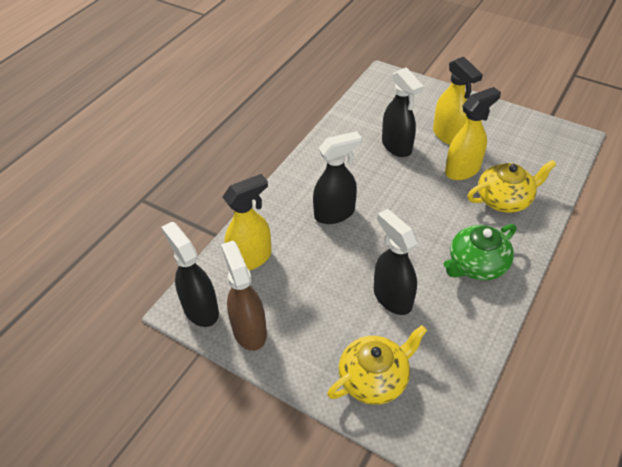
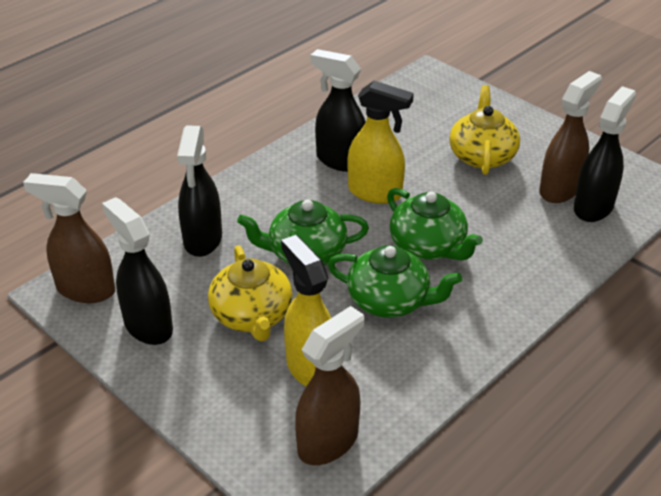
brown spray bottle: 1 -> 3
green teapot: 1 -> 3
yellow spray bottle: 3 -> 2

